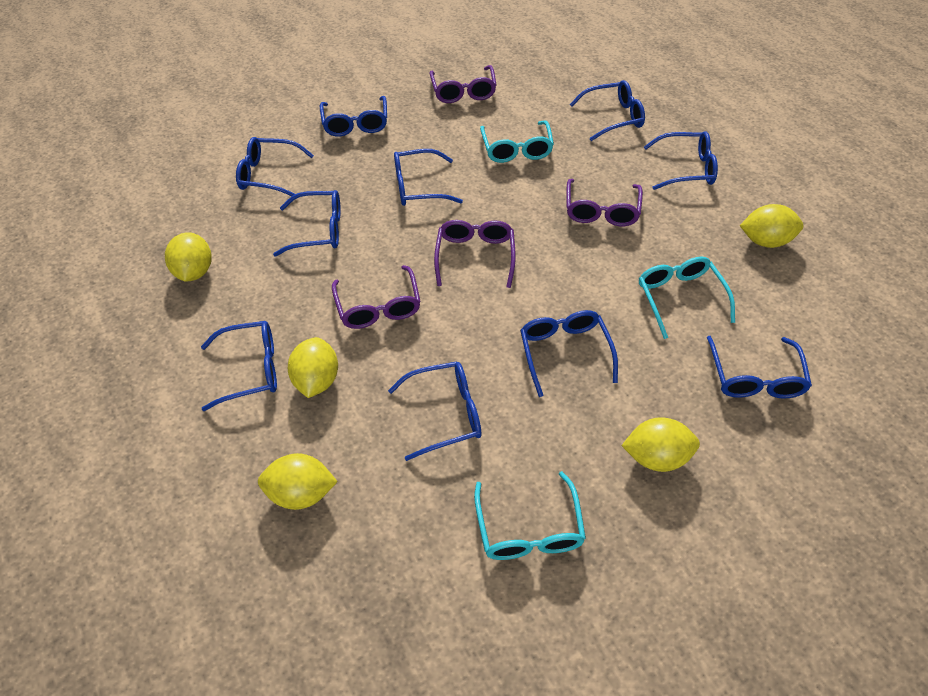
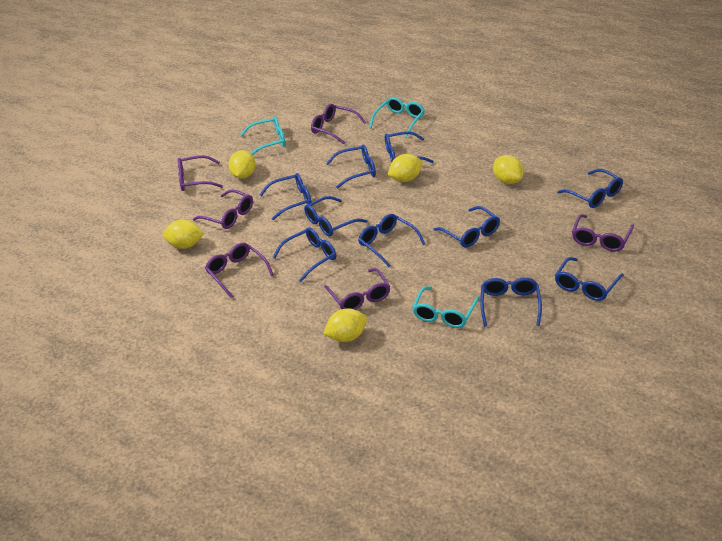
purple glasses: 4 -> 6

